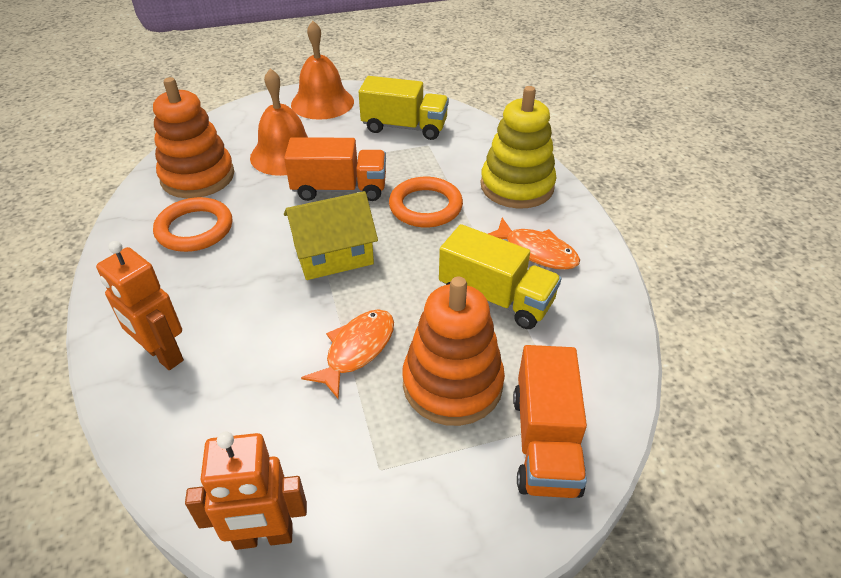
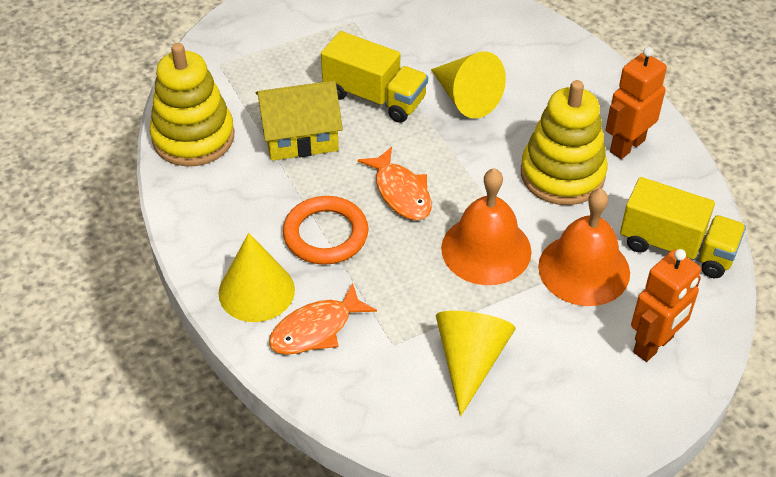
orange ring: 2 -> 1
orange stacking toy: 2 -> 0
orange truck: 2 -> 0
yellow cone: 0 -> 3
yellow stacking toy: 1 -> 2

